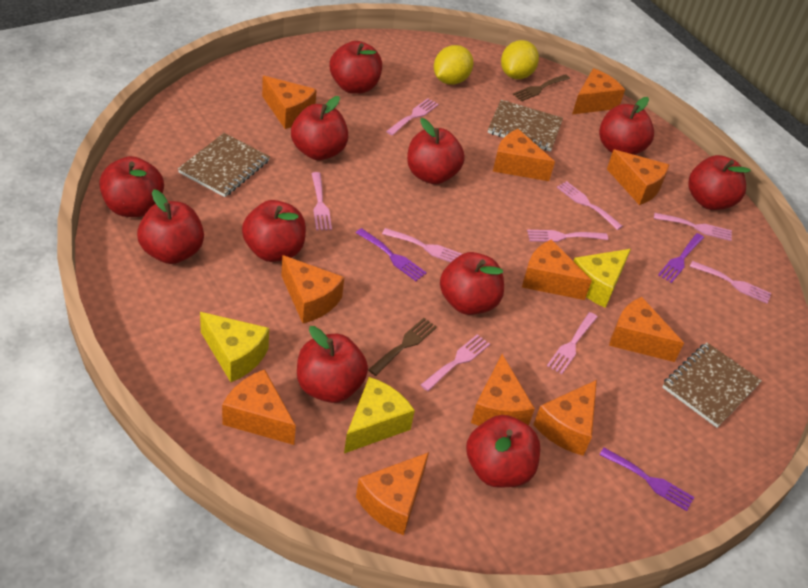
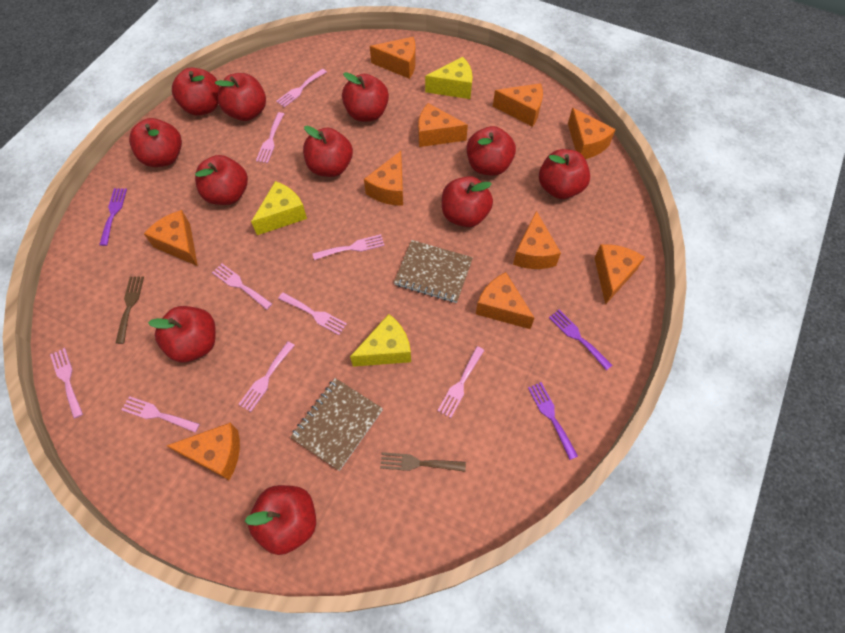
brown notebook: 3 -> 2
orange cheese: 11 -> 10
yellow lemon: 2 -> 0

